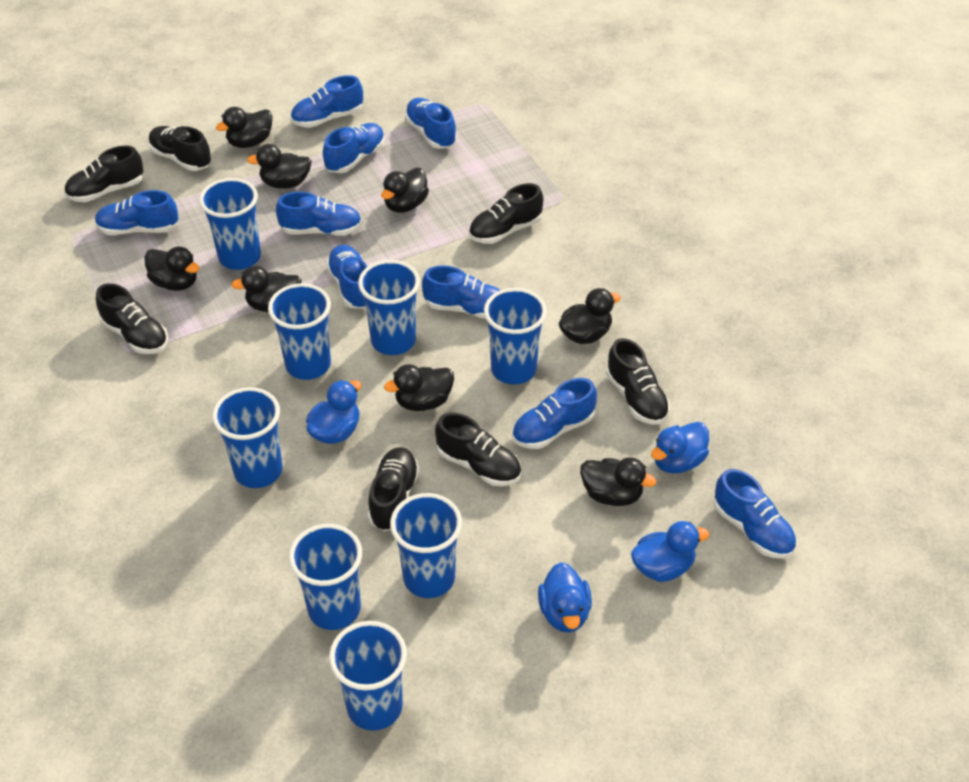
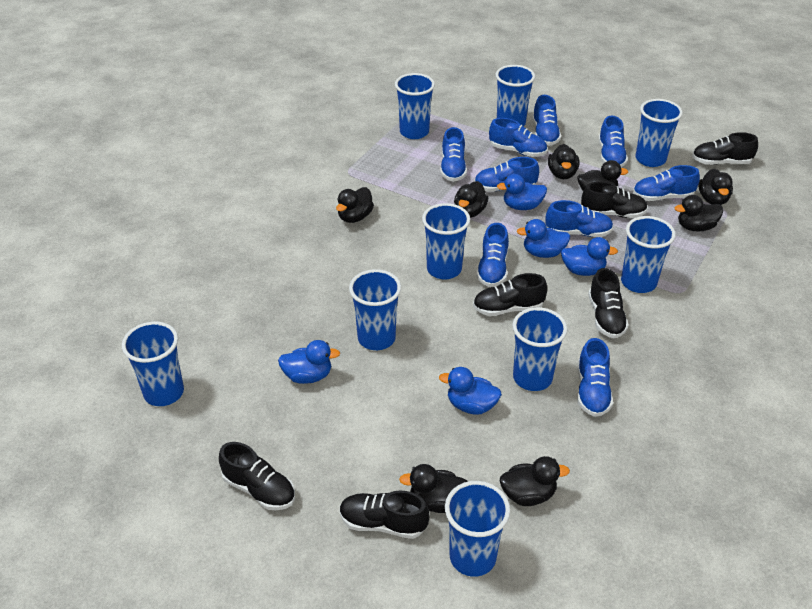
black shoe: 7 -> 6
blue cup: 8 -> 9
blue duck: 4 -> 5

